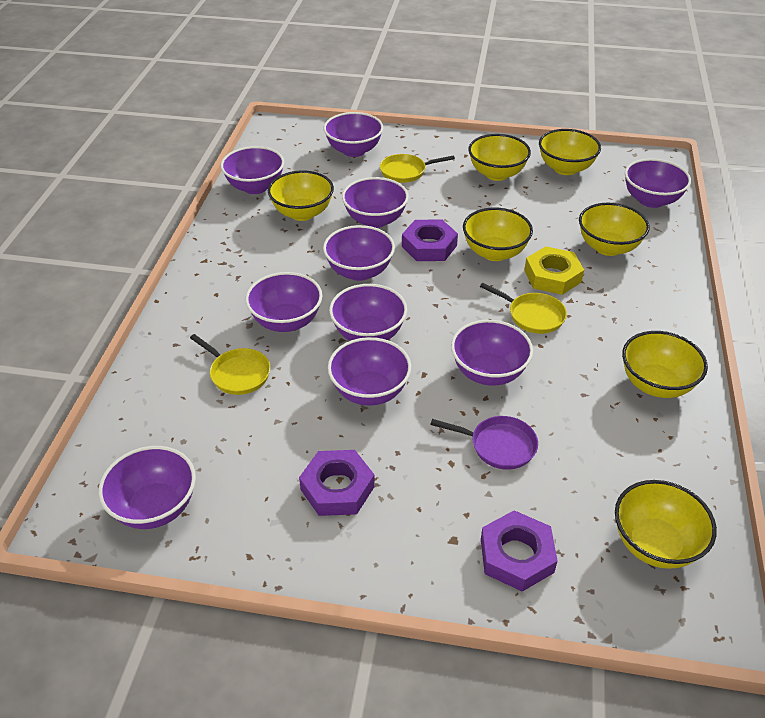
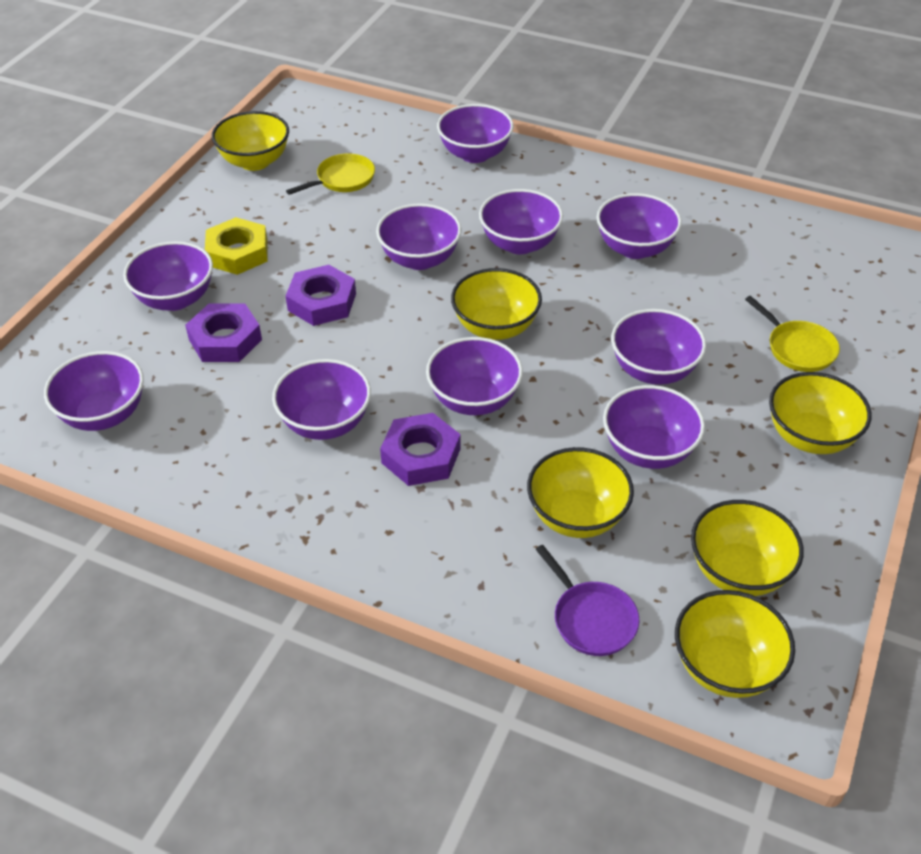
yellow bowl: 7 -> 6
yellow pan: 3 -> 2

